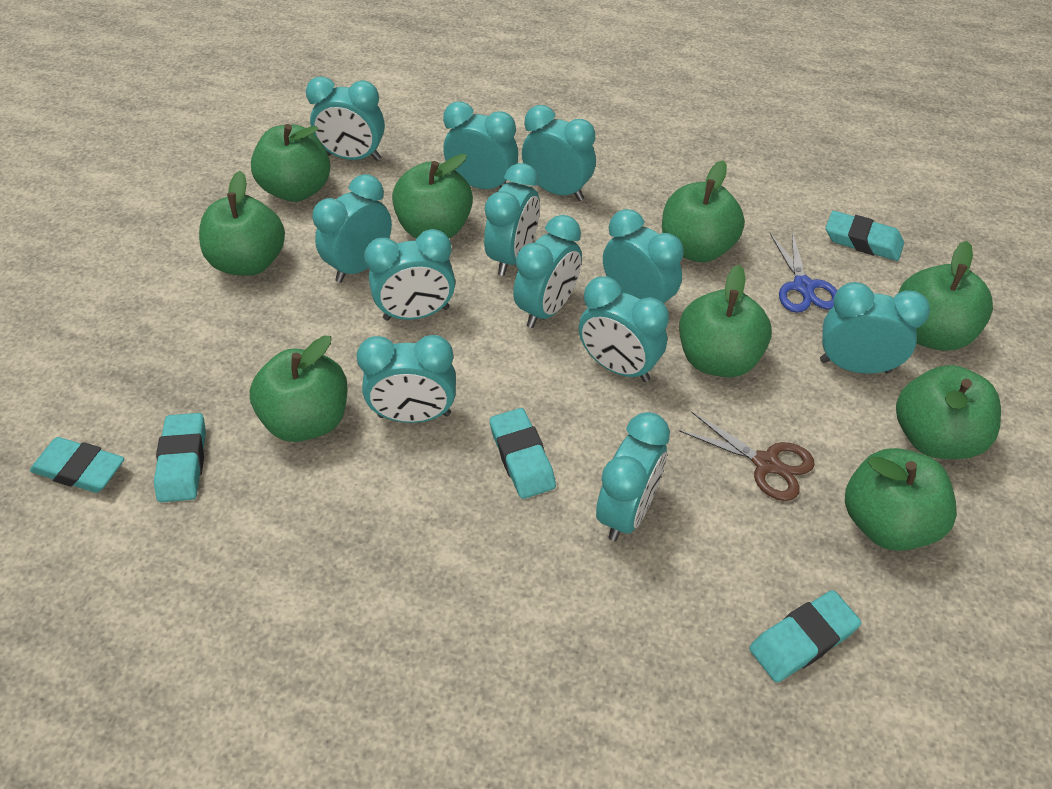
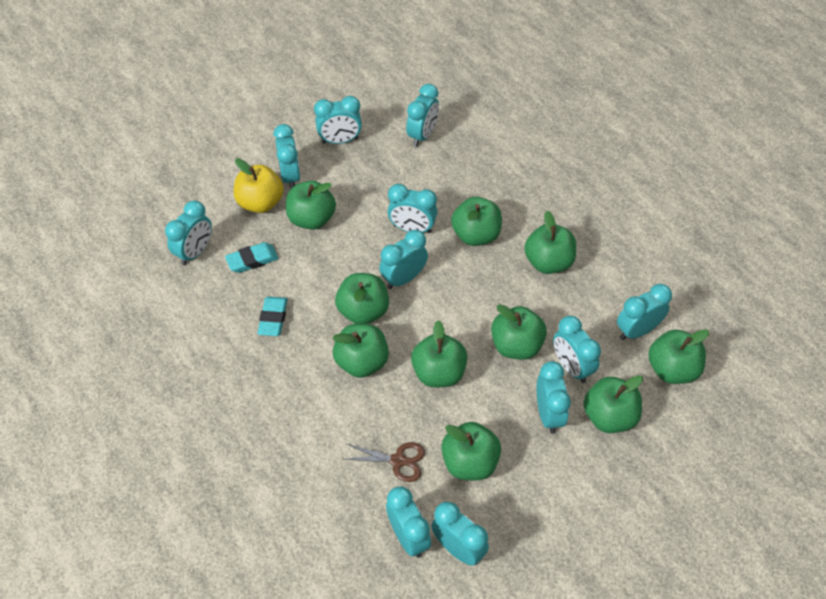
blue scissors: 1 -> 0
green apple: 9 -> 10
turquoise clock: 12 -> 11
turquoise eraser: 5 -> 2
yellow apple: 0 -> 1

